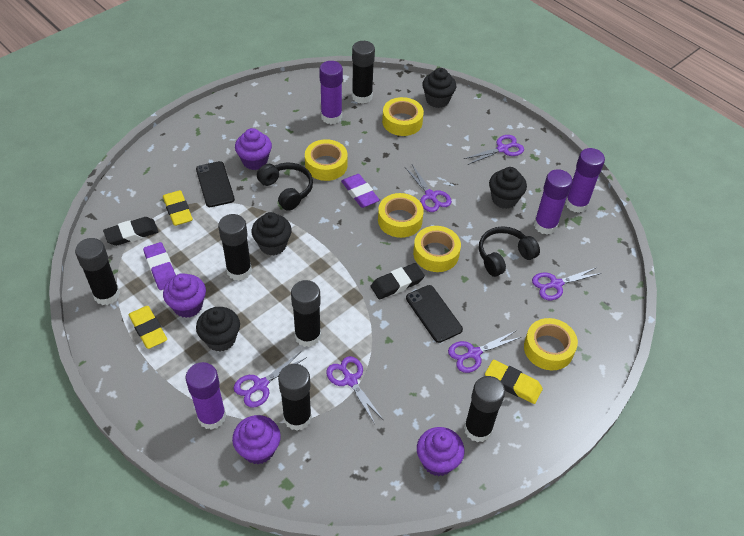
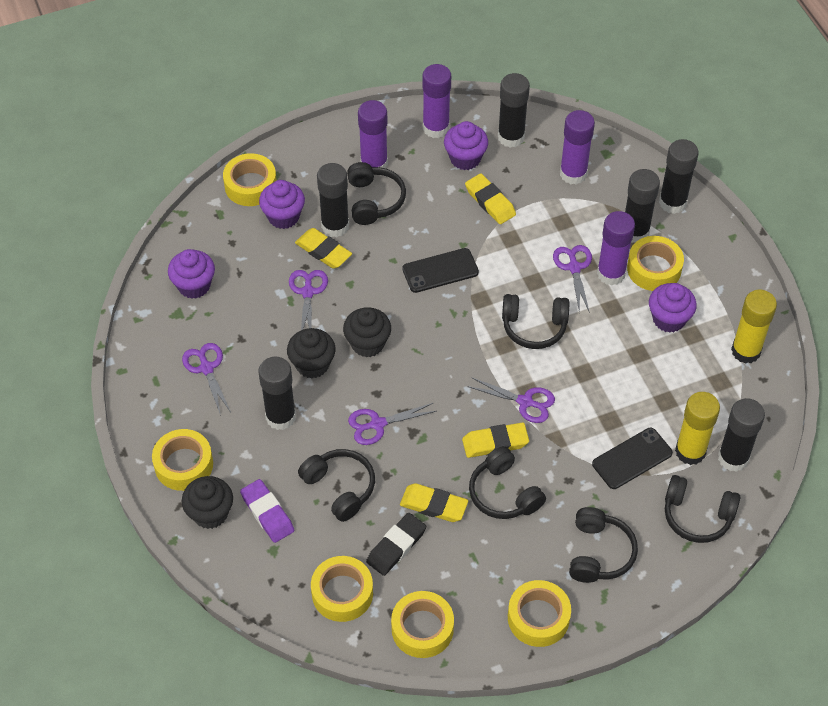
black cupcake: 4 -> 3
black eraser: 2 -> 1
black headphones: 2 -> 6
purple eraser: 2 -> 1
purple scissors: 6 -> 5
yellow eraser: 3 -> 4
yellow glue stick: 0 -> 2
yellow tape: 5 -> 6

